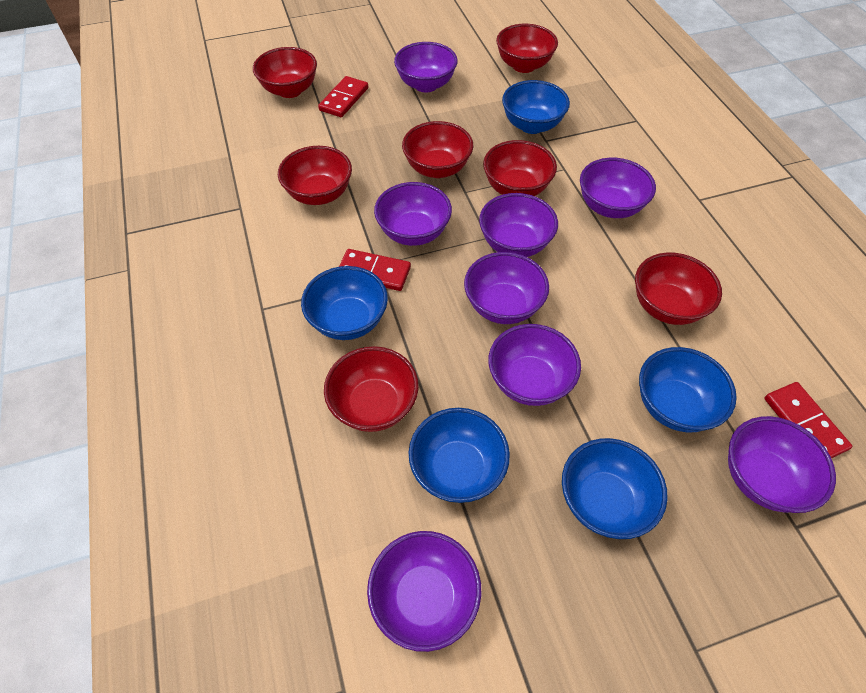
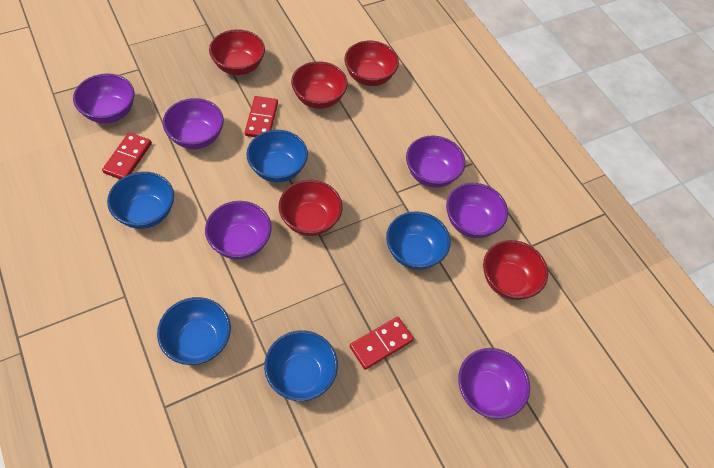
purple bowl: 8 -> 6
red bowl: 7 -> 5

